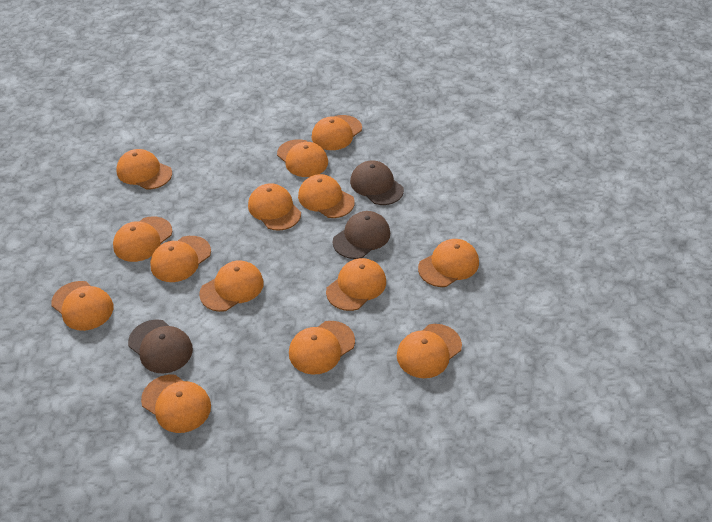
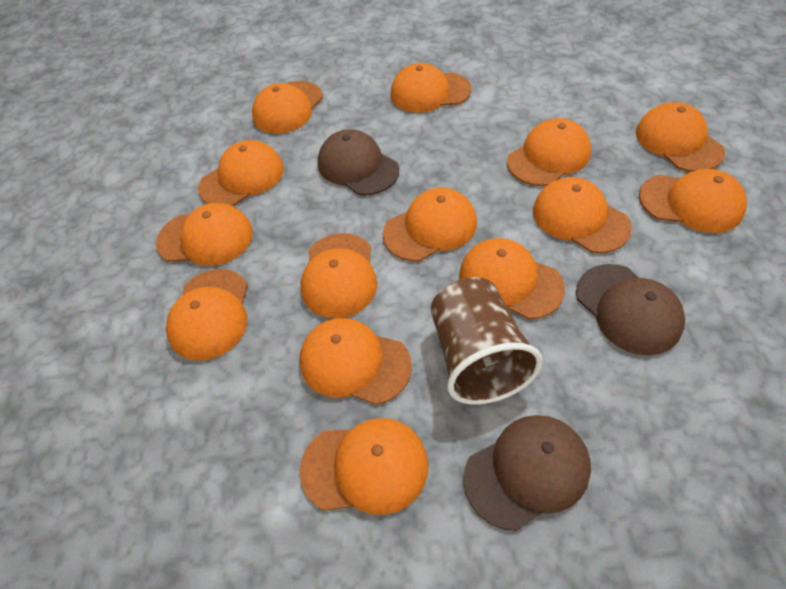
brown cup: 0 -> 1

